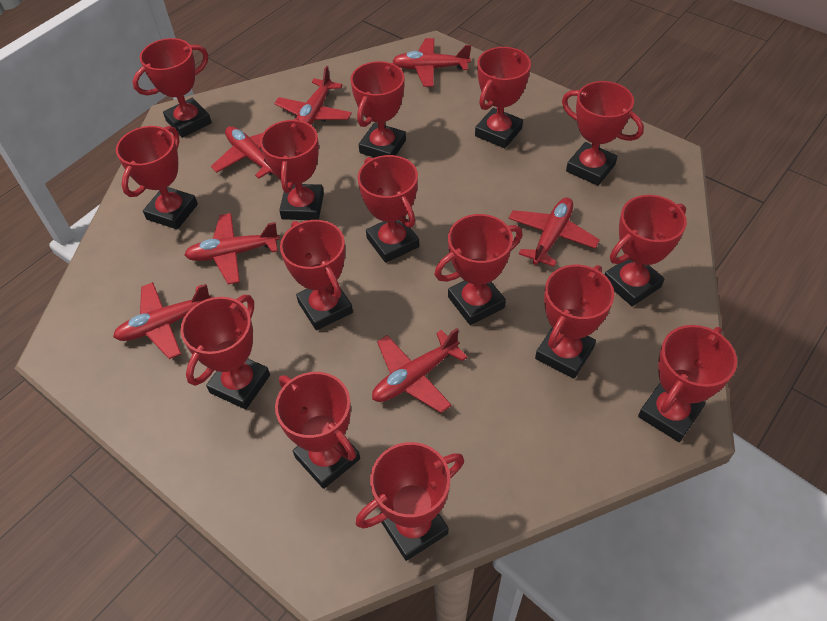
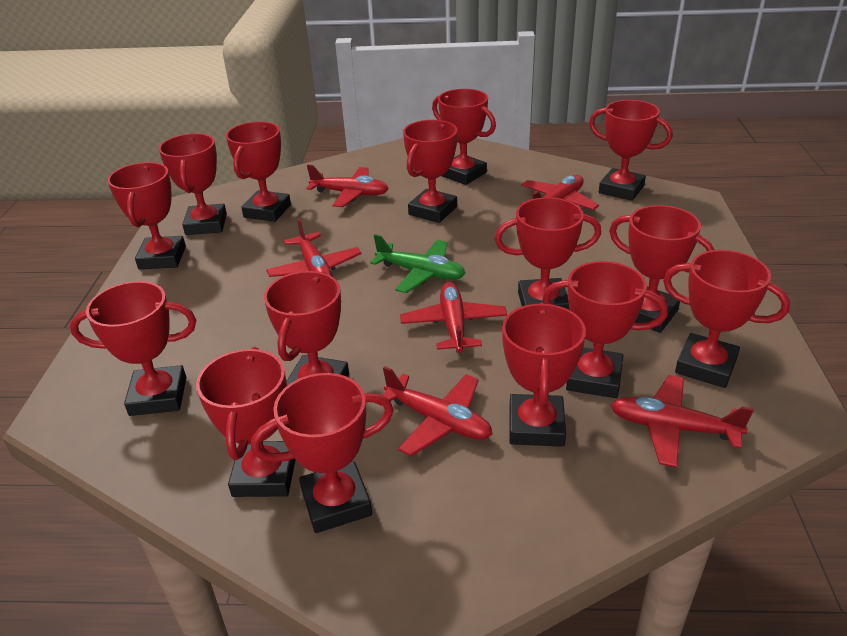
green plane: 0 -> 1
red plane: 7 -> 6

